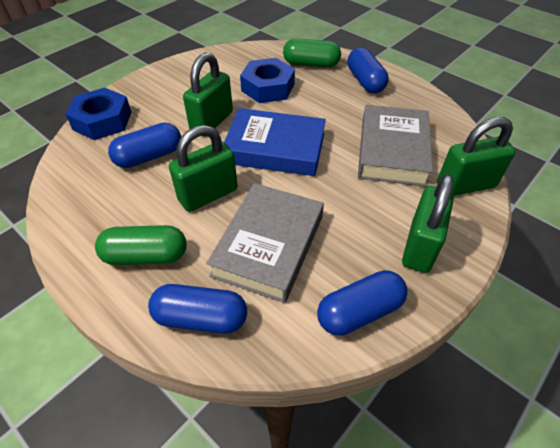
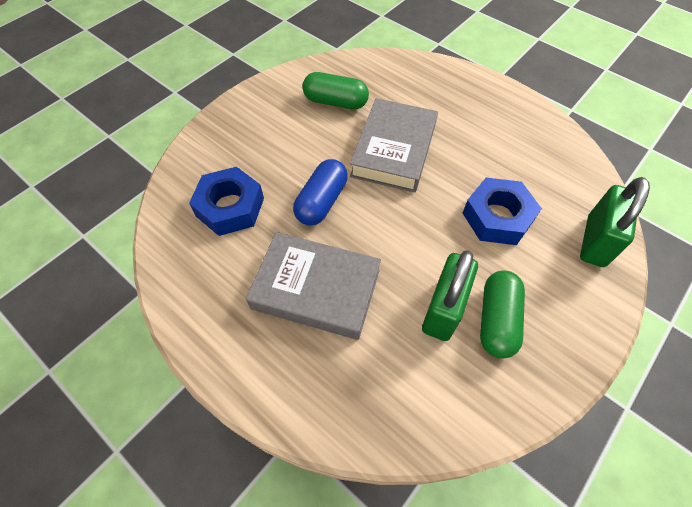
blue book: 1 -> 0
blue capsule: 4 -> 1
green padlock: 4 -> 2

